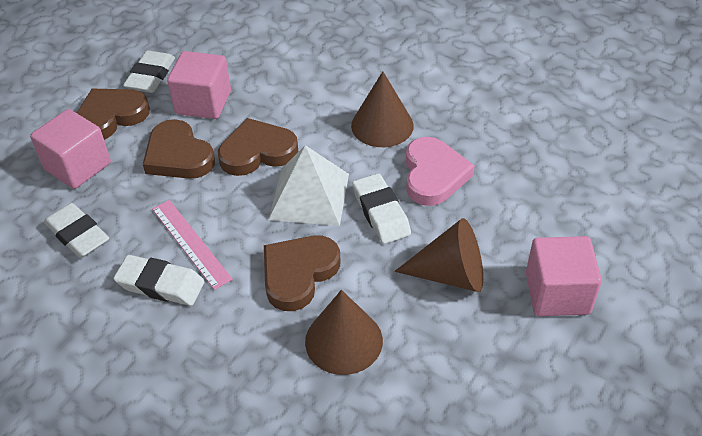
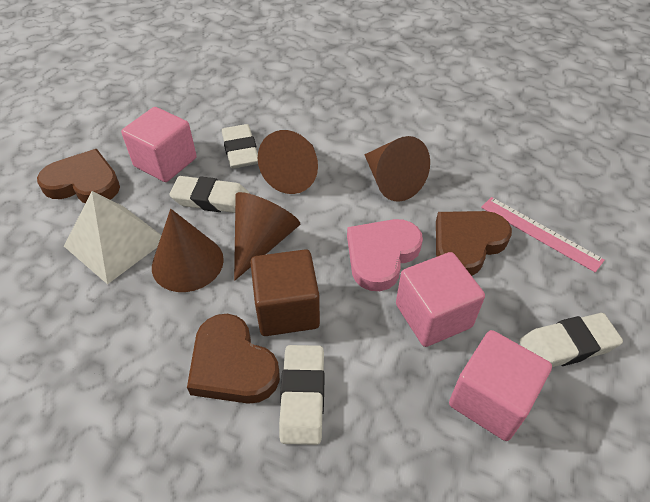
brown cone: 3 -> 4
brown cube: 0 -> 1
brown heart: 4 -> 3

